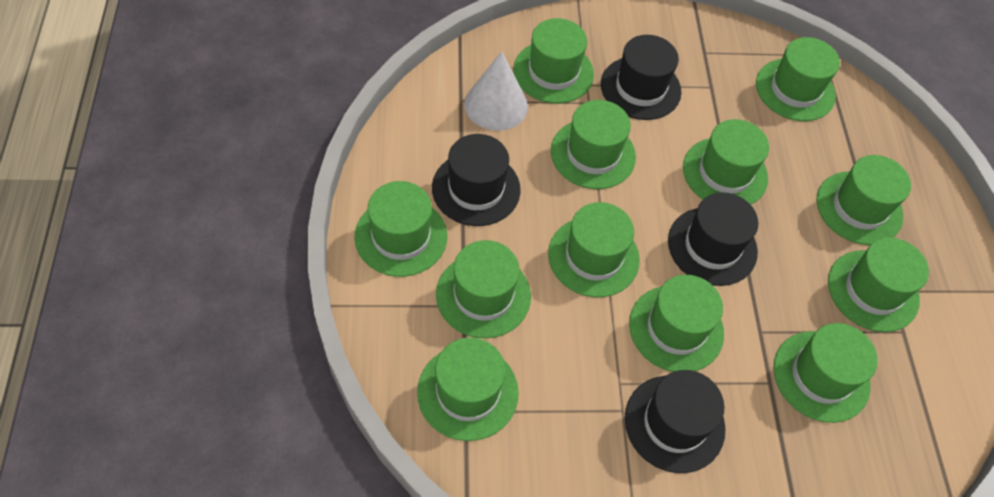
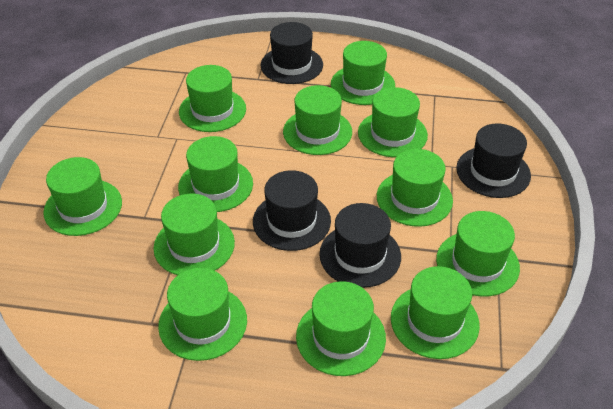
white cone: 1 -> 0

